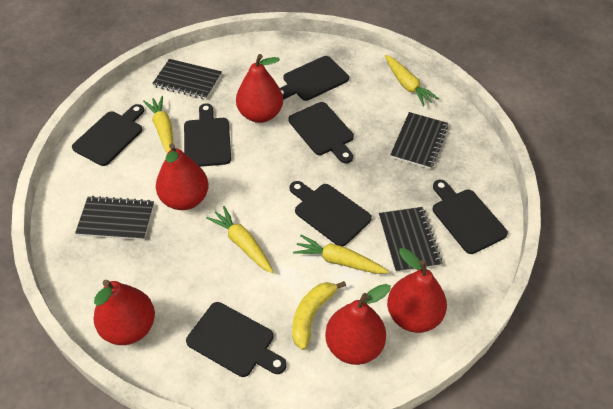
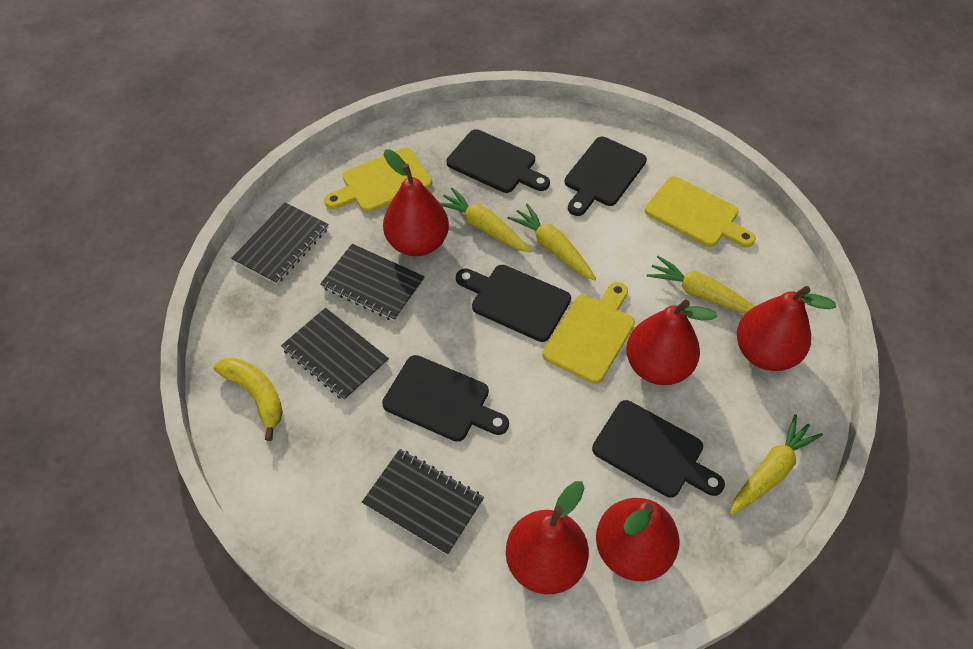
black cutting board: 7 -> 5
yellow cutting board: 0 -> 3

